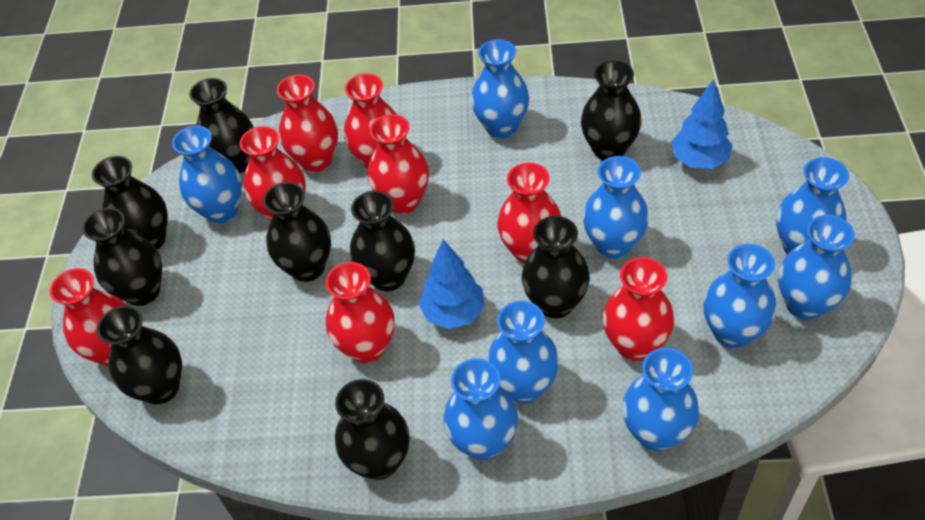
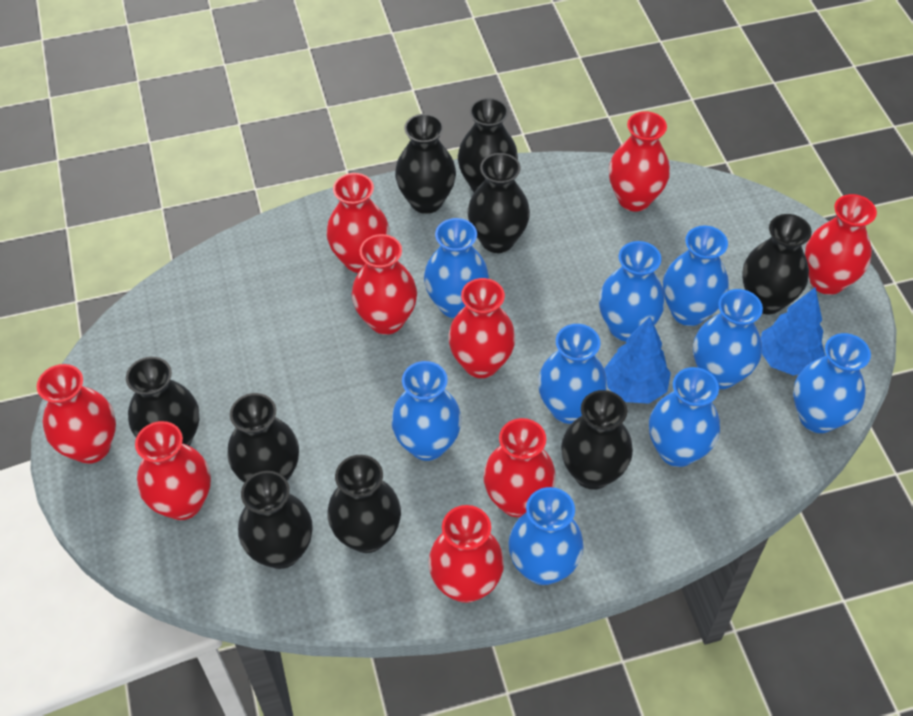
red vase: 8 -> 9

